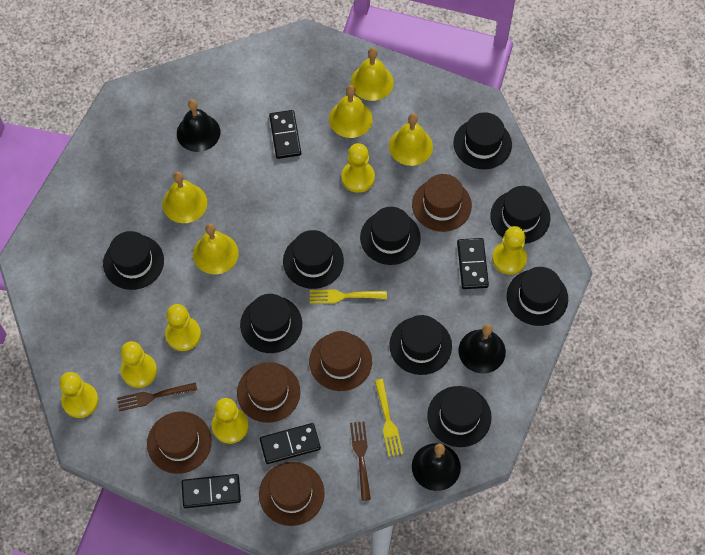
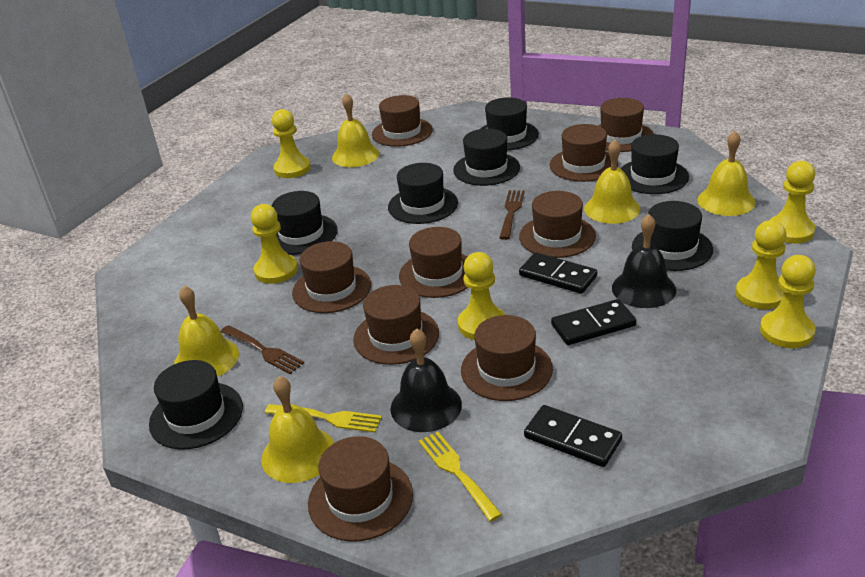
black bell: 3 -> 2
black domino: 4 -> 3
black hat: 9 -> 7
brown hat: 5 -> 9

